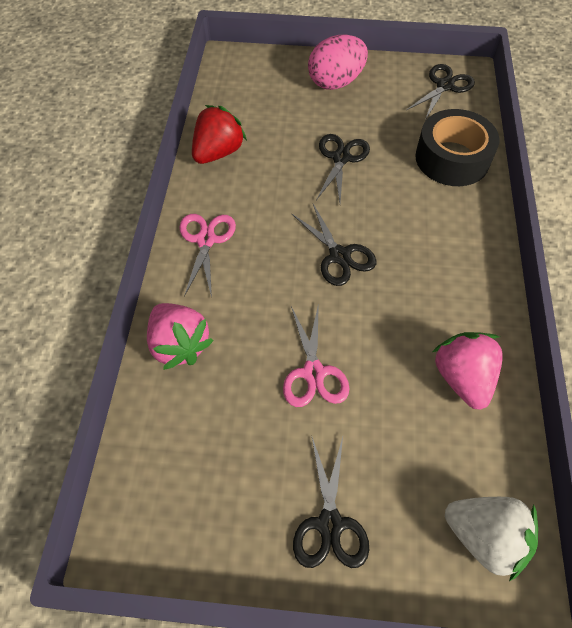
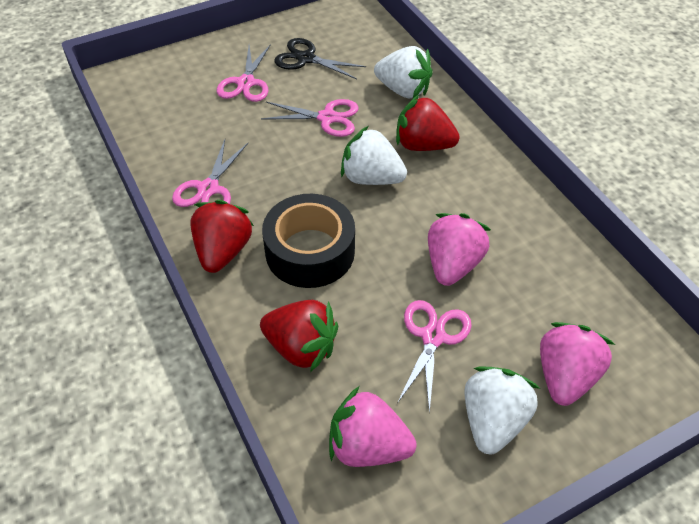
black scissors: 4 -> 1
pink egg: 1 -> 0
pink scissors: 2 -> 4
pink strawberry: 2 -> 3
red strawberry: 1 -> 3
white strawberry: 1 -> 3

